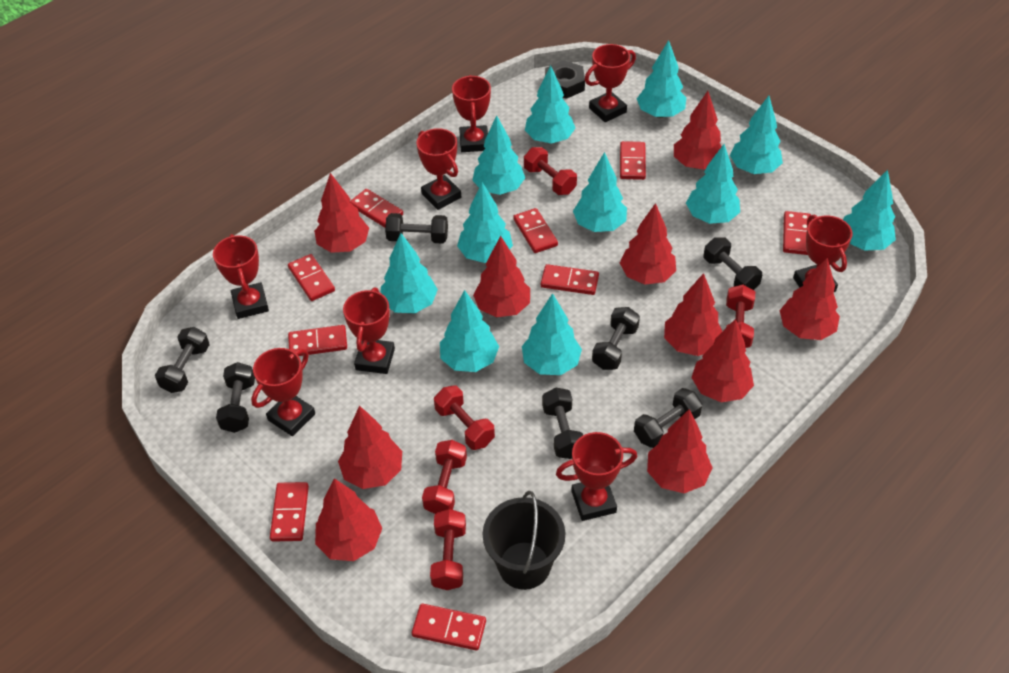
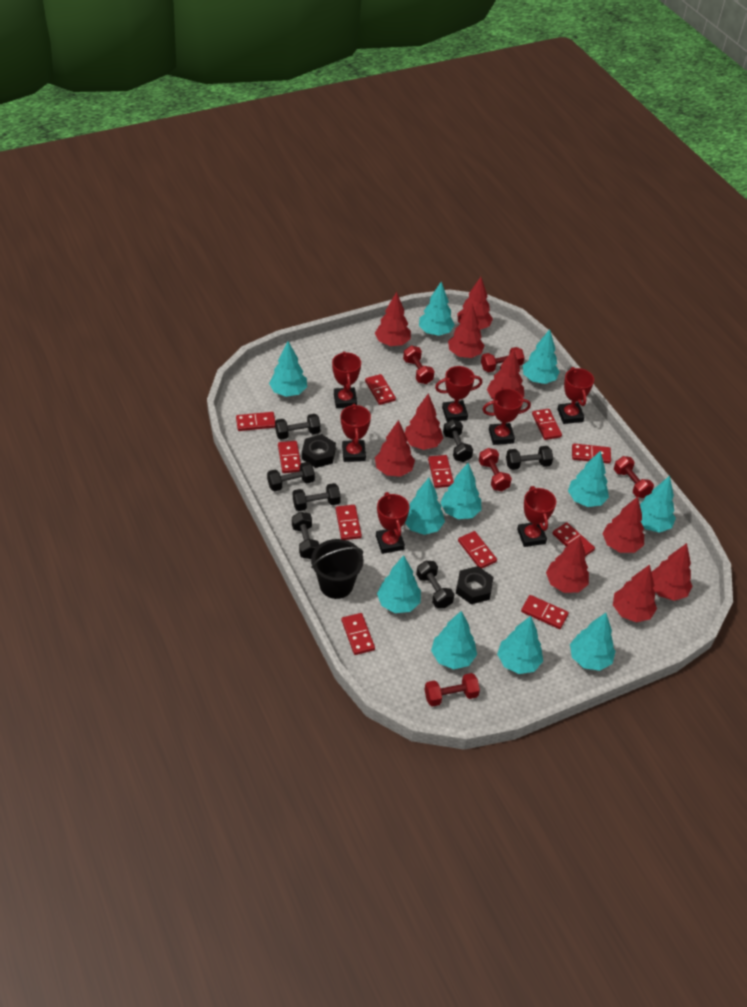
black nut: 1 -> 2
red domino: 9 -> 11
red trophy: 8 -> 7

